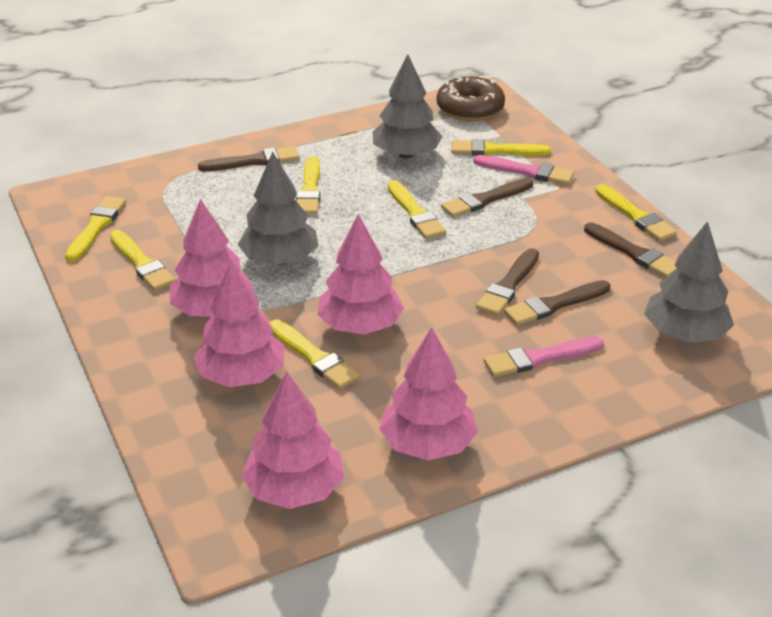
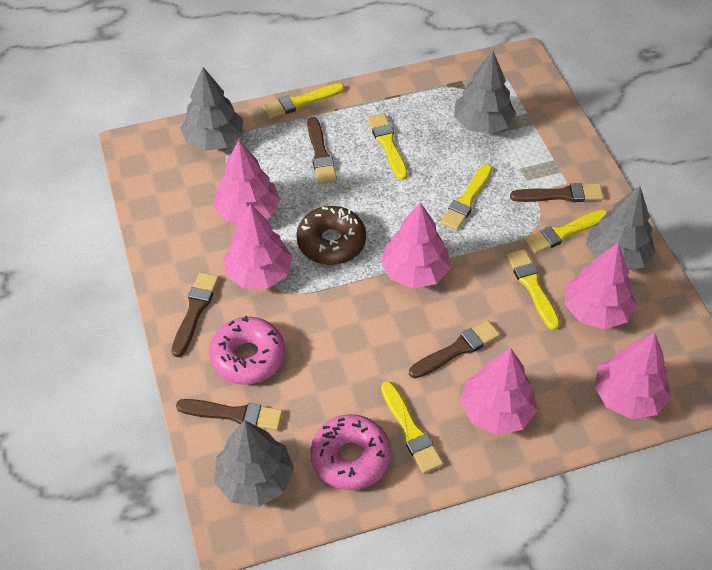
grey tree: 3 -> 4
pink brush: 2 -> 0
pink donut: 0 -> 2
pink tree: 5 -> 6
yellow brush: 7 -> 6

